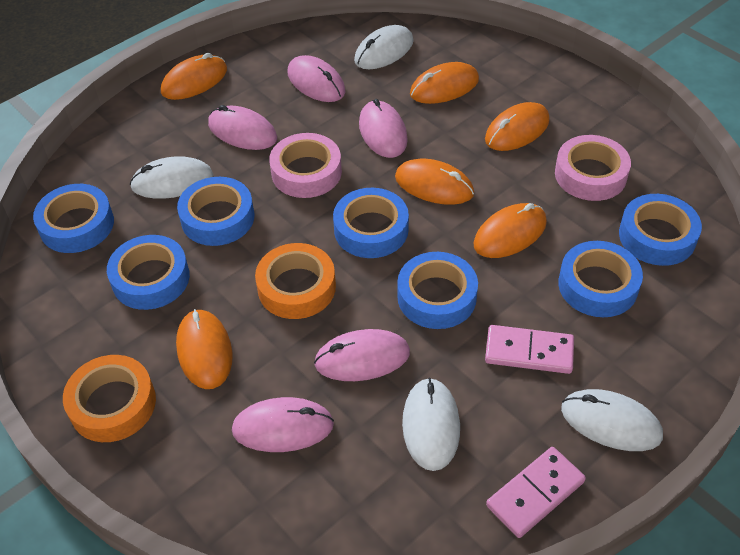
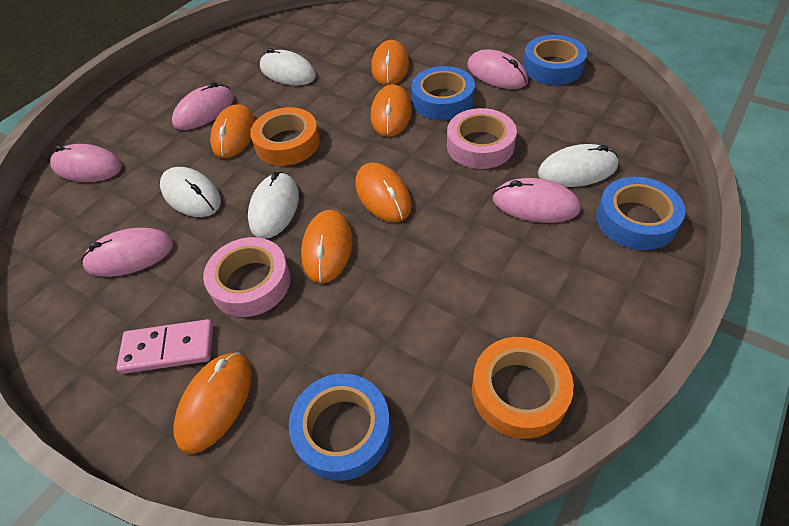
blue tape: 7 -> 4
pink domino: 2 -> 1

